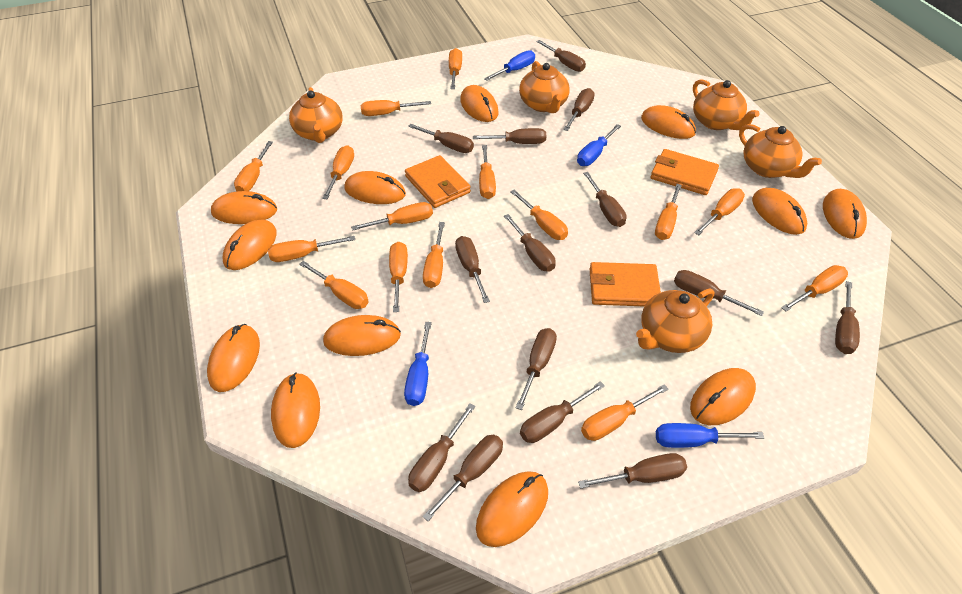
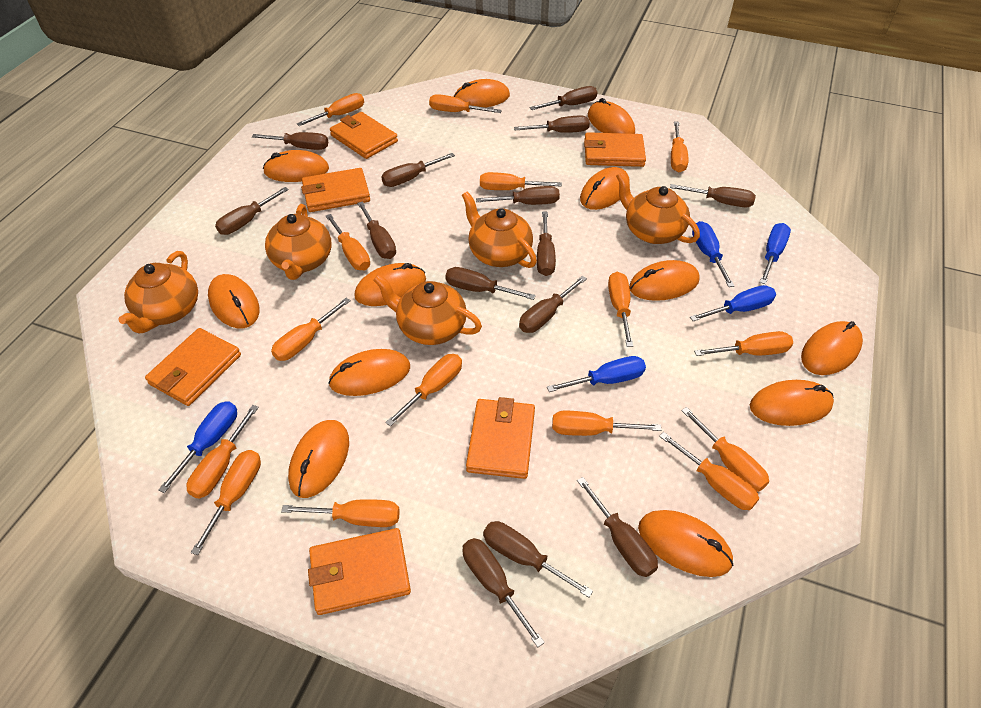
blue screwdriver: 4 -> 5
orange wallet: 3 -> 6

